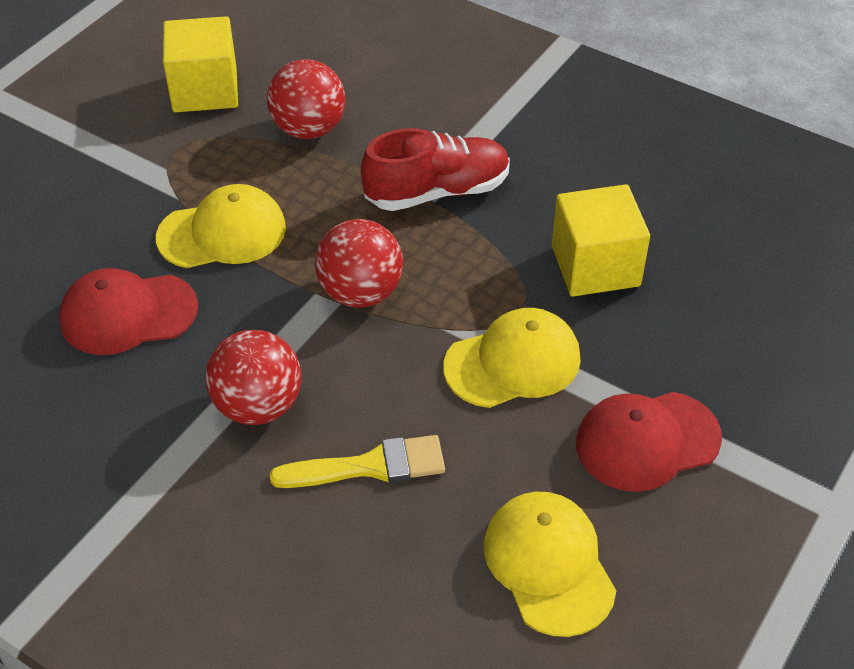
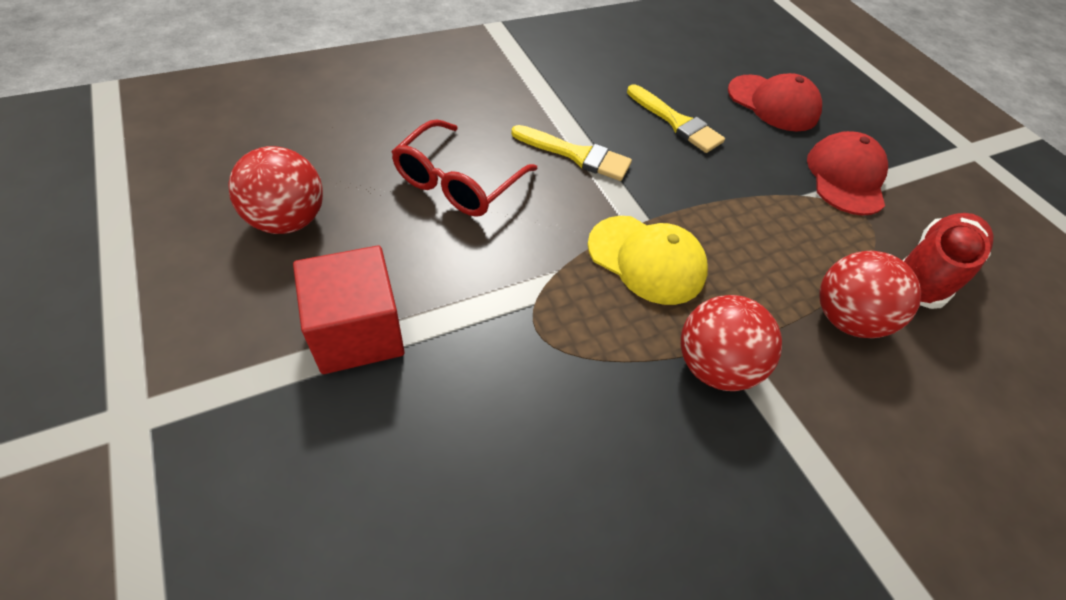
red cube: 0 -> 1
red glasses: 0 -> 1
yellow brush: 1 -> 2
yellow cap: 3 -> 1
yellow cube: 2 -> 0

